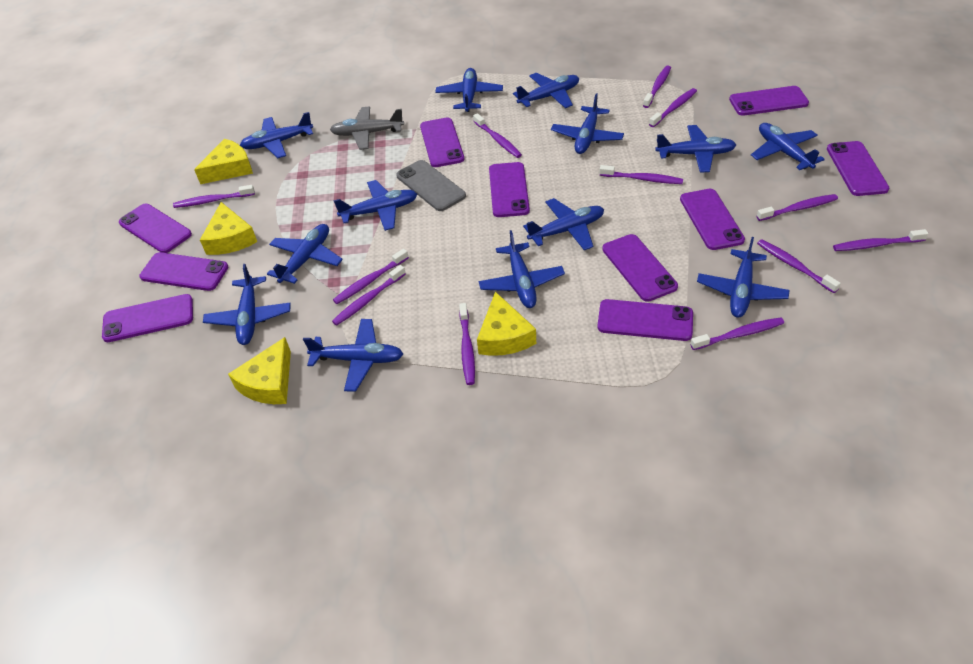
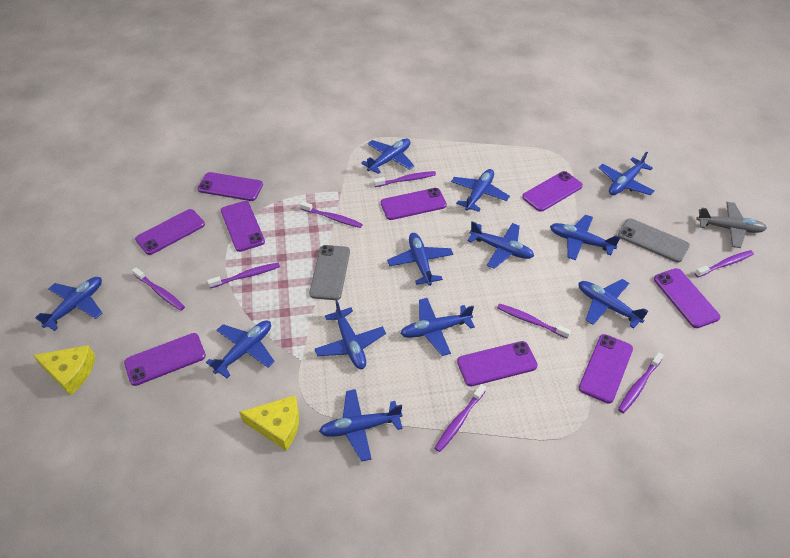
blue plane: 13 -> 12
grey phone: 1 -> 2
purple phone: 10 -> 9
purple toothbrush: 12 -> 8
yellow cheese: 4 -> 2

